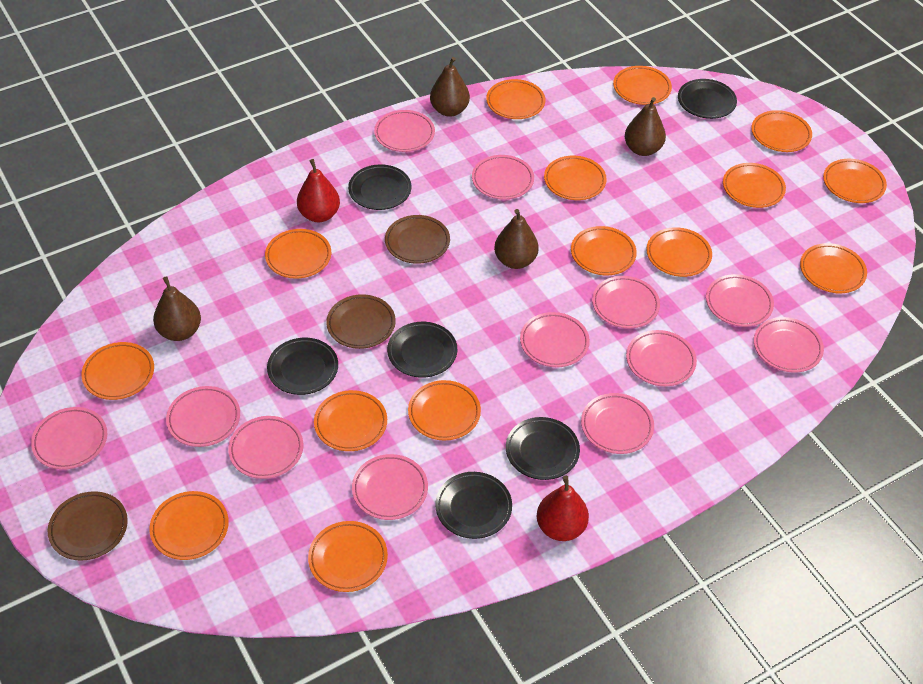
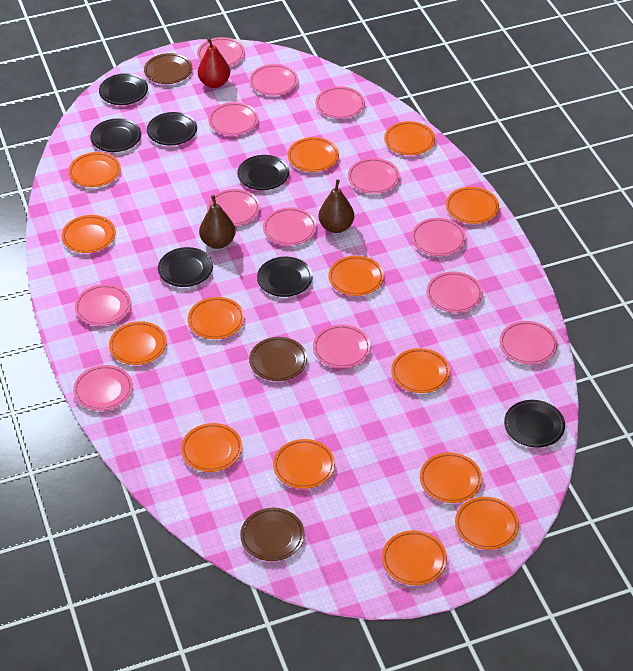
black plate: 6 -> 7
brown pear: 4 -> 2
orange plate: 15 -> 14
pink plate: 12 -> 13
red pear: 2 -> 1

